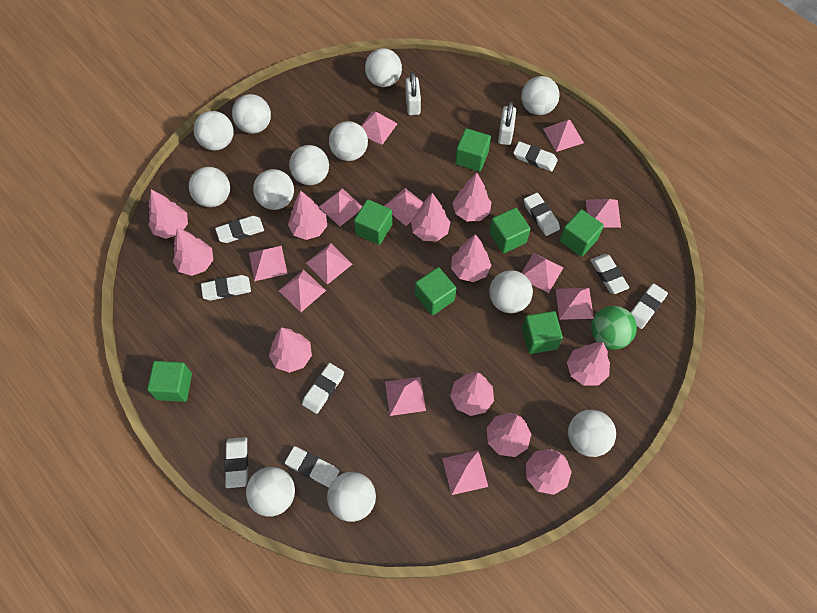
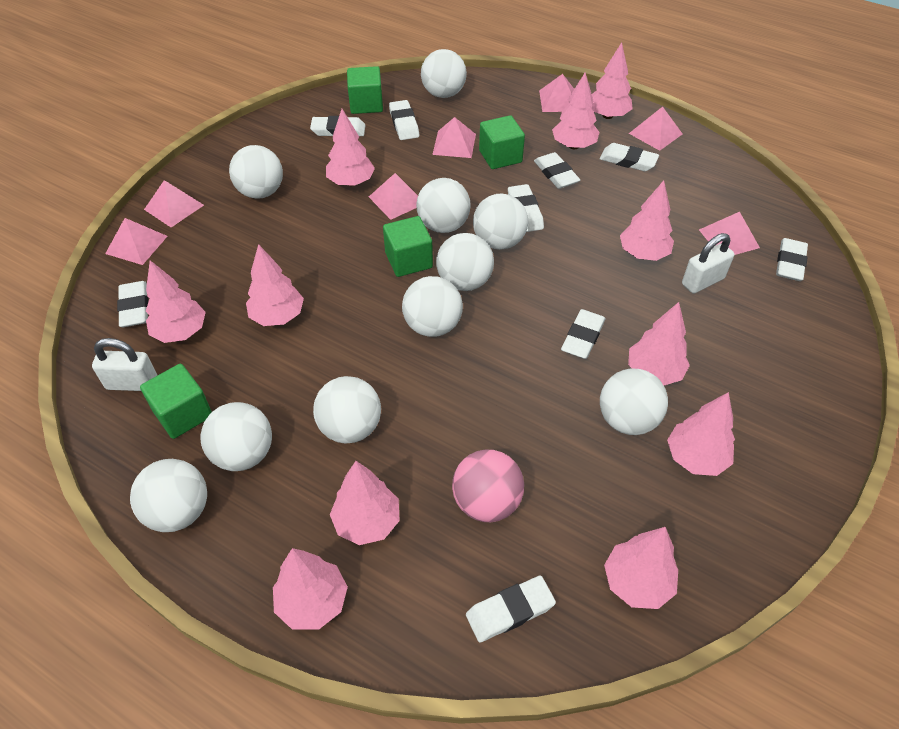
green ball: 1 -> 0
green cube: 7 -> 4
pink ball: 0 -> 1
pink pyramid: 12 -> 7
white ball: 12 -> 10

